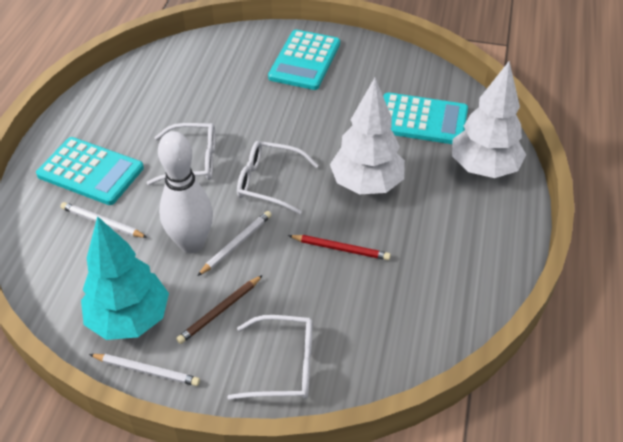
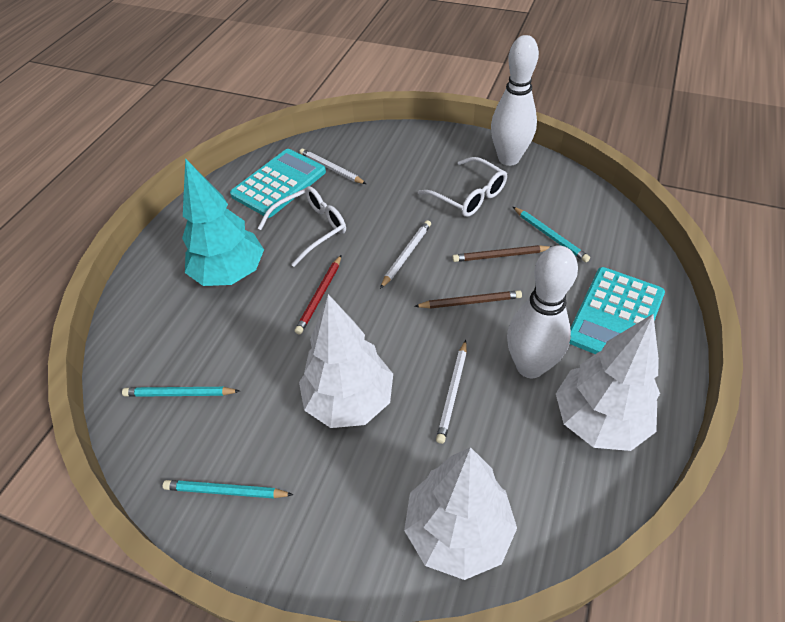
brown pencil: 1 -> 2
turquoise calculator: 3 -> 2
turquoise pencil: 0 -> 3
white bowling pin: 1 -> 2
white glasses: 3 -> 2
white tree: 2 -> 3

